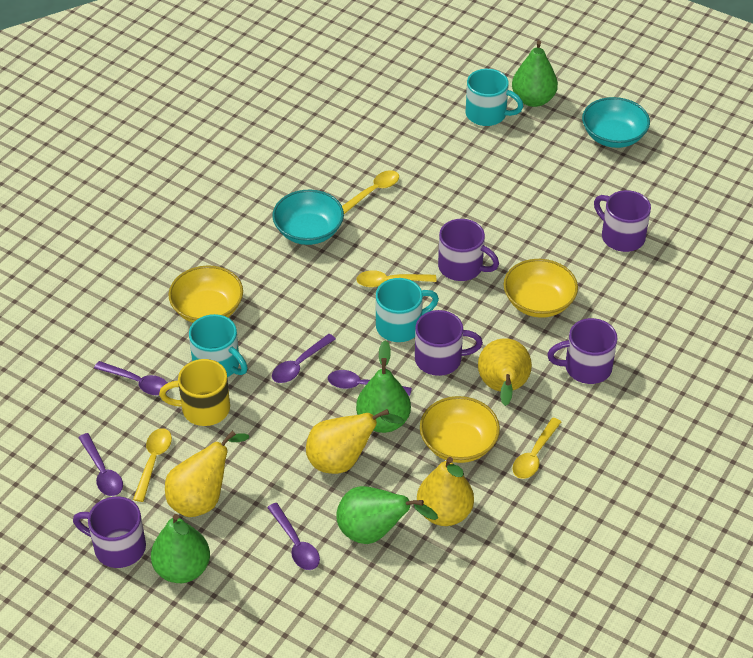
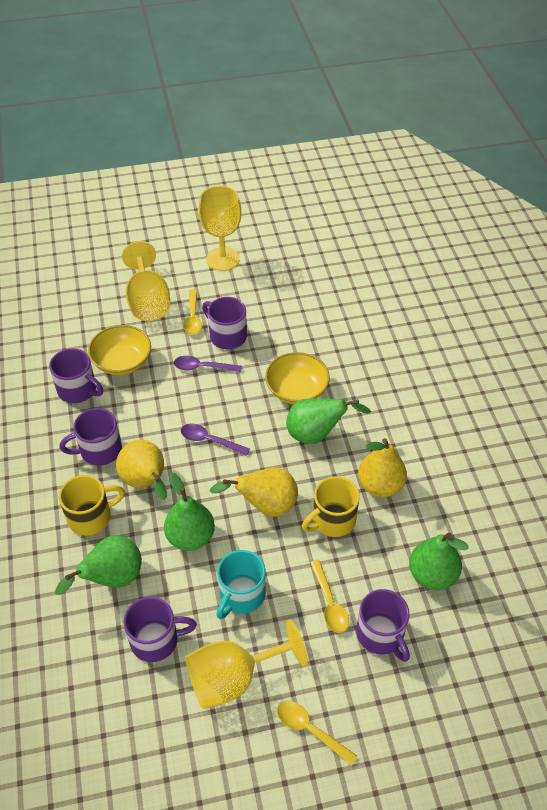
purple spoon: 5 -> 2
turquoise bowl: 2 -> 0
turquoise mug: 3 -> 1
yellow bowl: 3 -> 2
yellow goblet: 0 -> 3
yellow mug: 1 -> 2
yellow pear: 4 -> 3
yellow spoon: 4 -> 3

